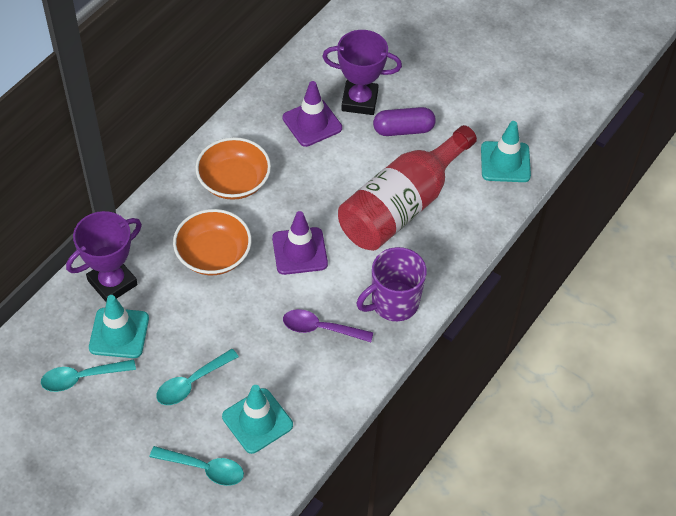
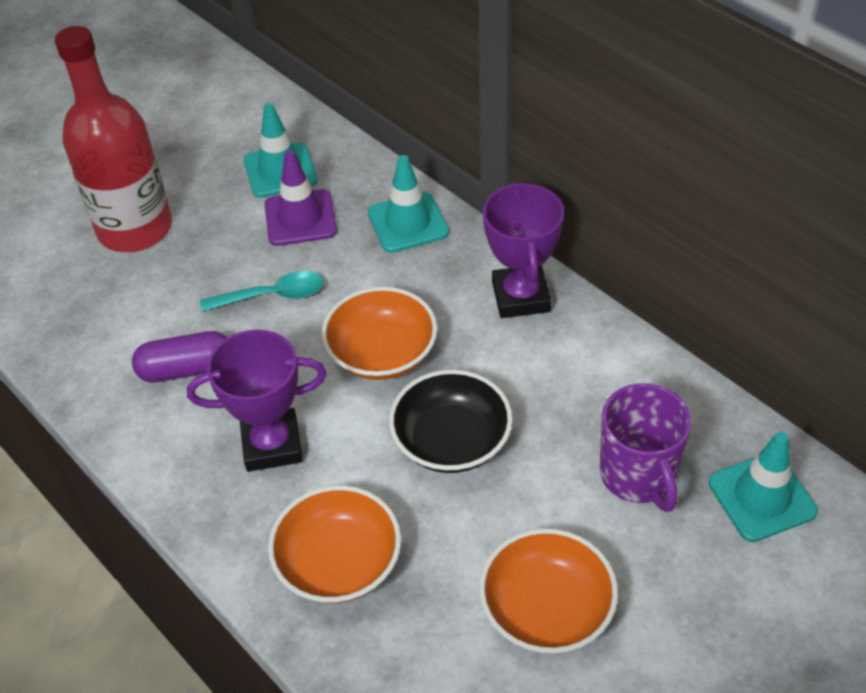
black bowl: 0 -> 1
orange bowl: 2 -> 3
purple spoon: 1 -> 0
purple traffic cone: 2 -> 1
turquoise spoon: 3 -> 1

